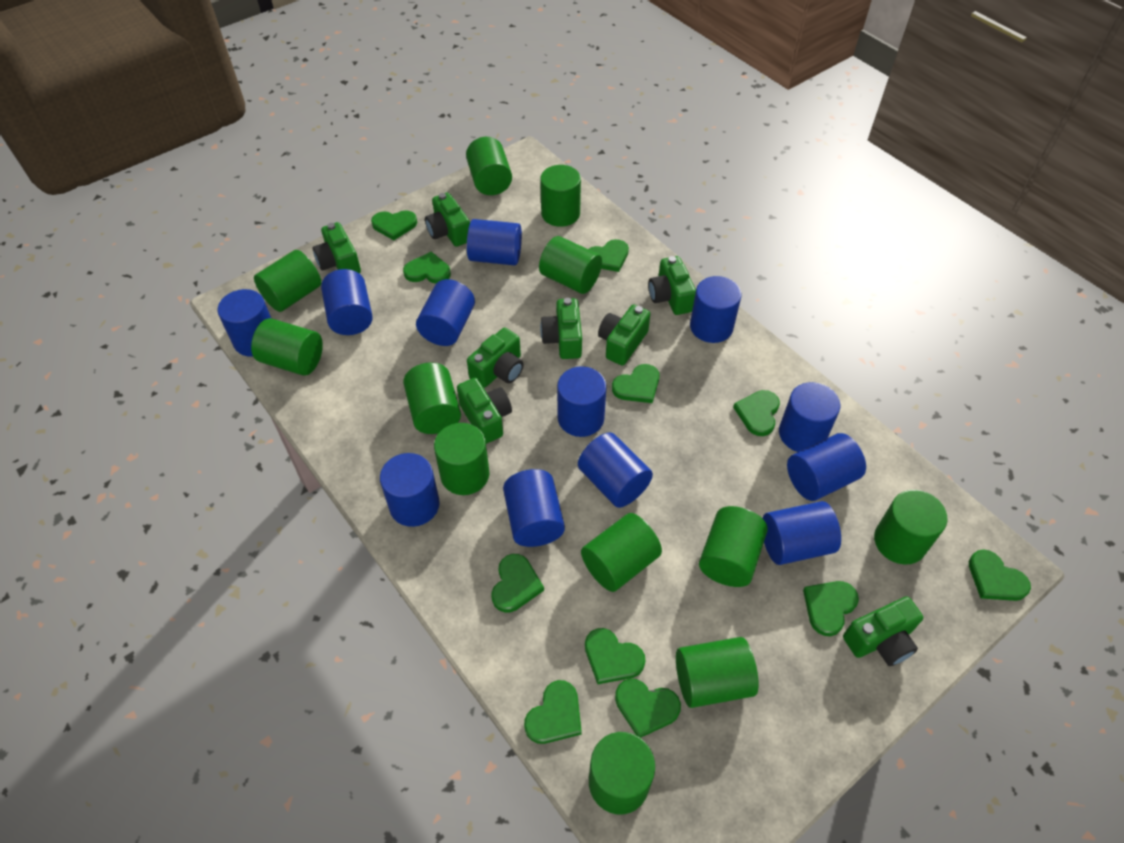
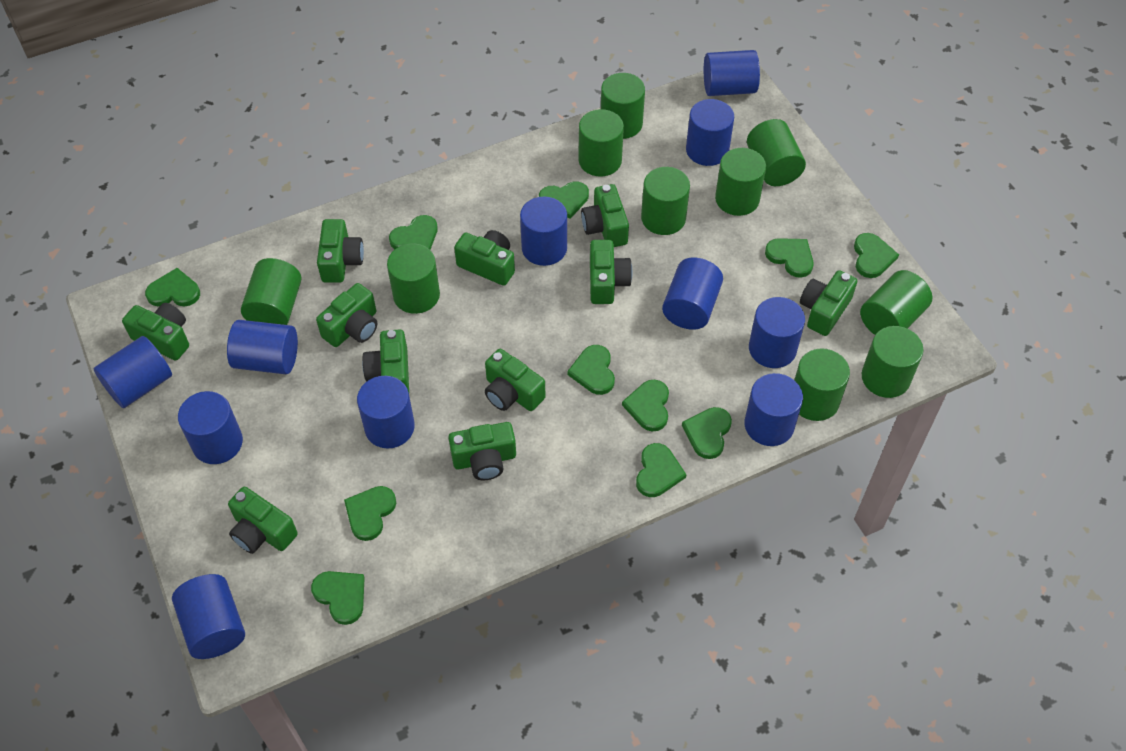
blue cylinder: 12 -> 11
green camera: 8 -> 11
green cylinder: 12 -> 10

